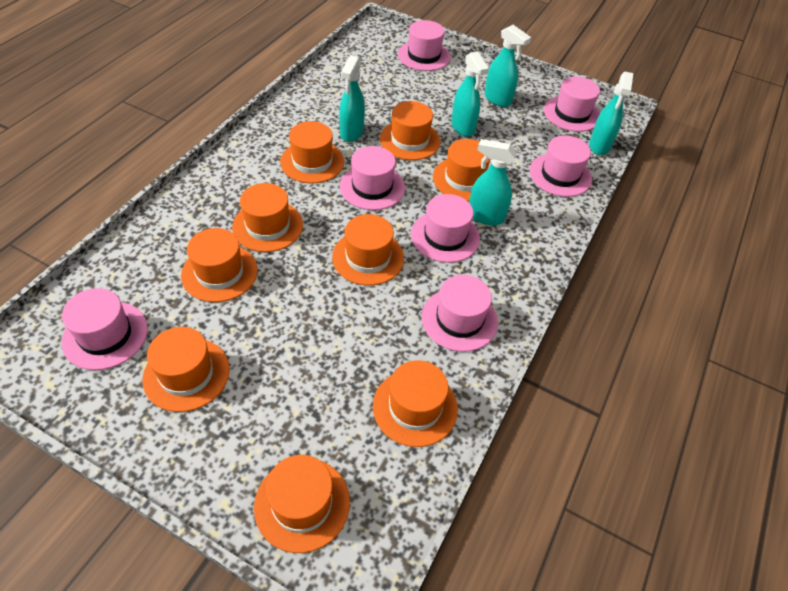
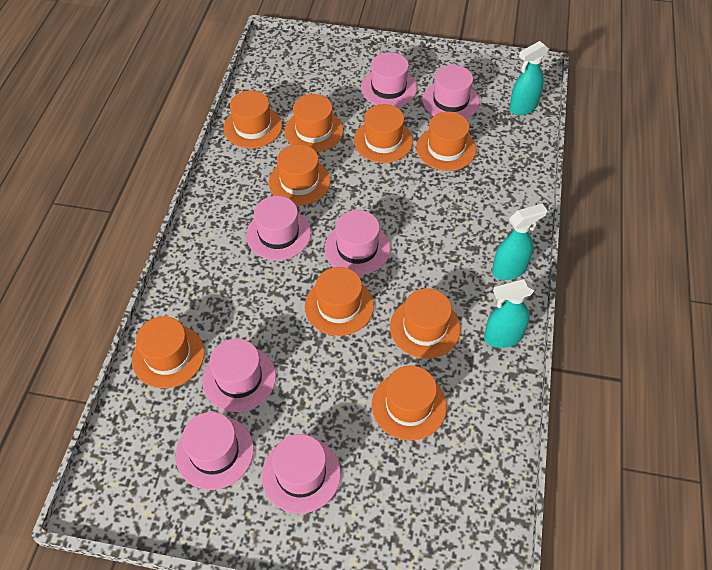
turquoise spray bottle: 5 -> 3

